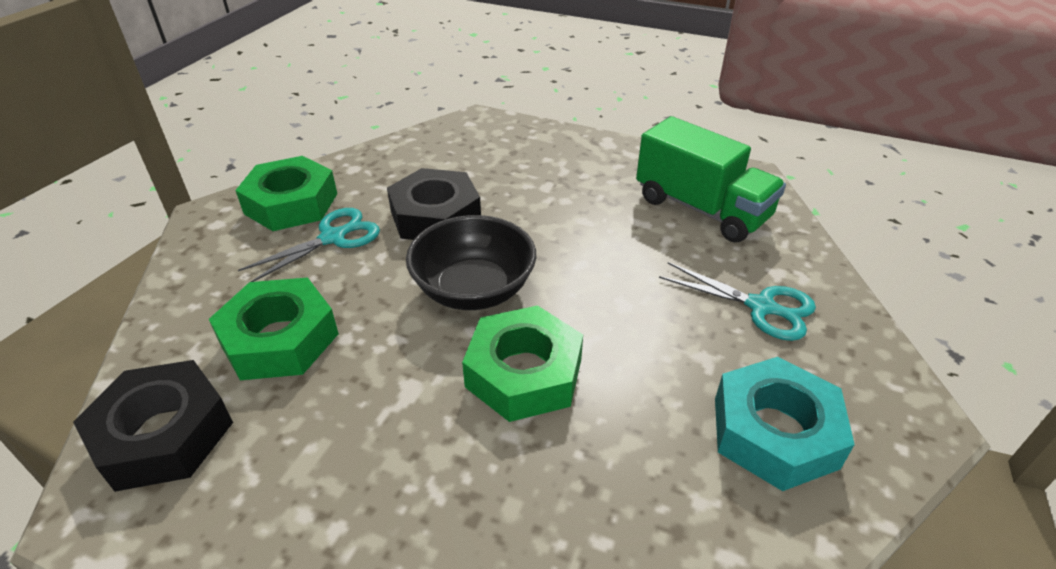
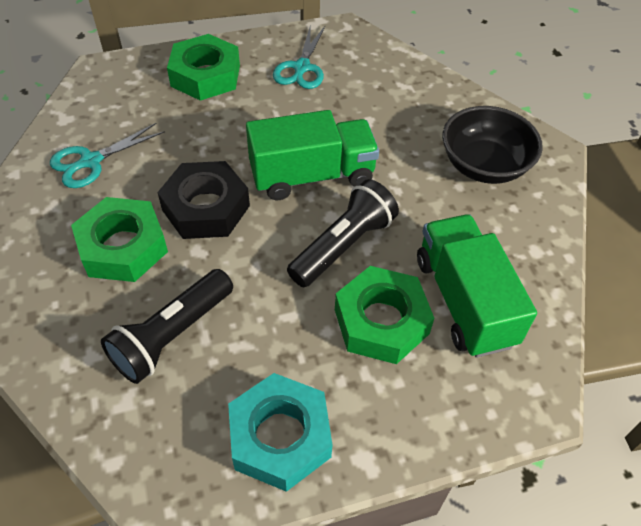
black flashlight: 0 -> 2
black nut: 2 -> 1
green truck: 1 -> 2

